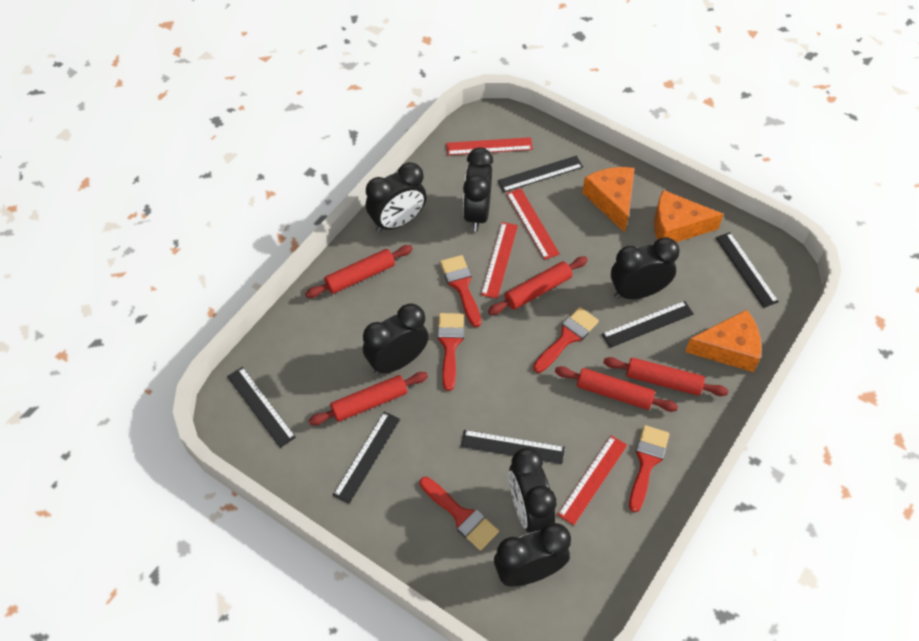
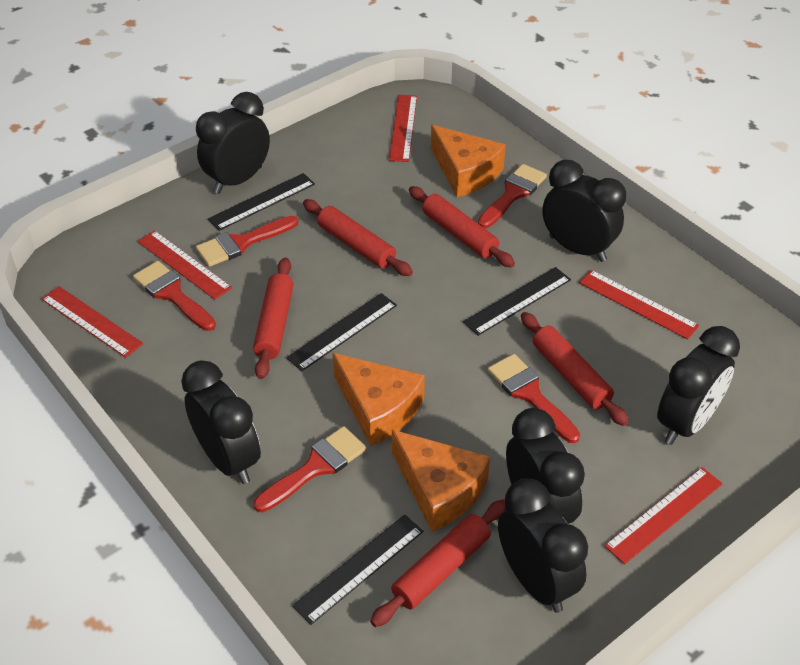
black ruler: 6 -> 4
red ruler: 4 -> 5

